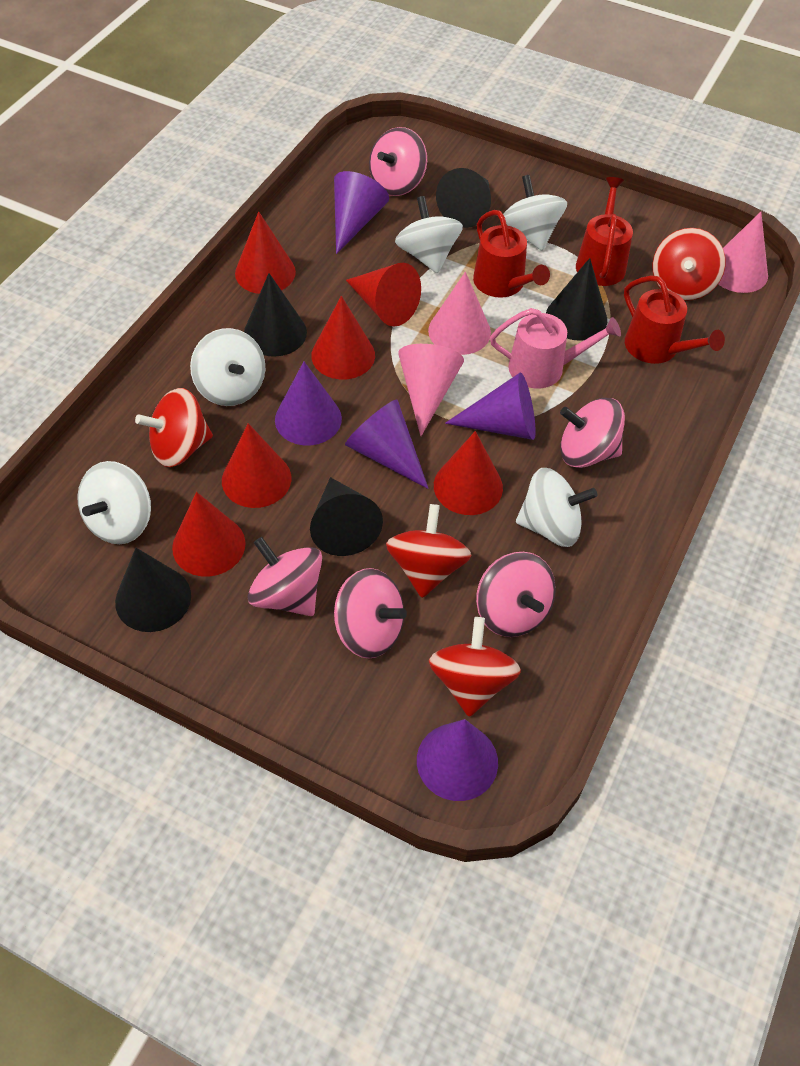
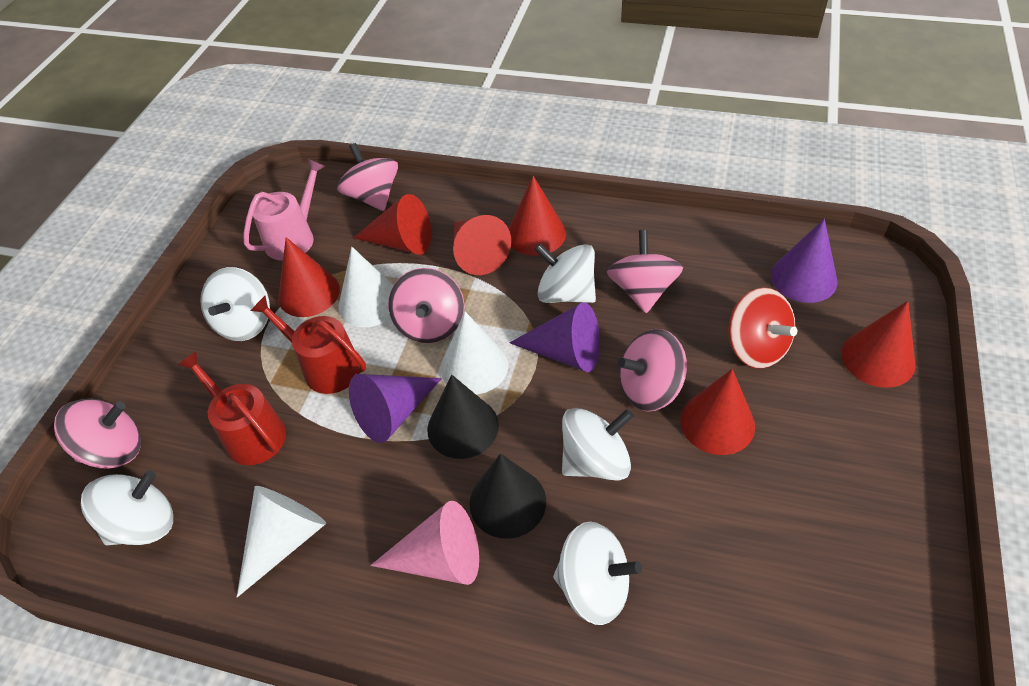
black cone: 5 -> 2
pink cone: 3 -> 1
purple cone: 5 -> 3
red spinning top: 4 -> 1
red watering can: 3 -> 2
white cone: 0 -> 3

